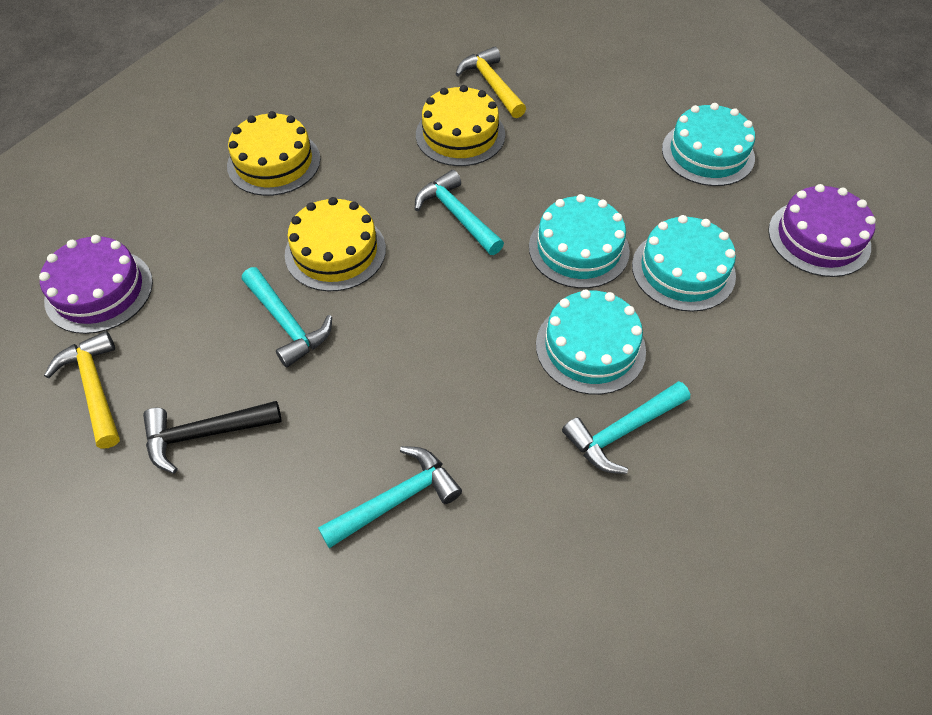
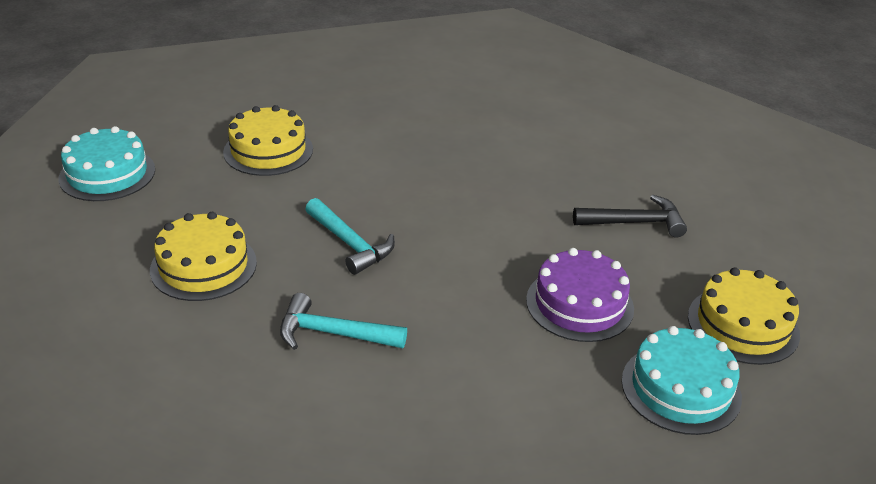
purple cake: 2 -> 1
turquoise cake: 4 -> 2
turquoise hammer: 4 -> 2
yellow hammer: 2 -> 0

